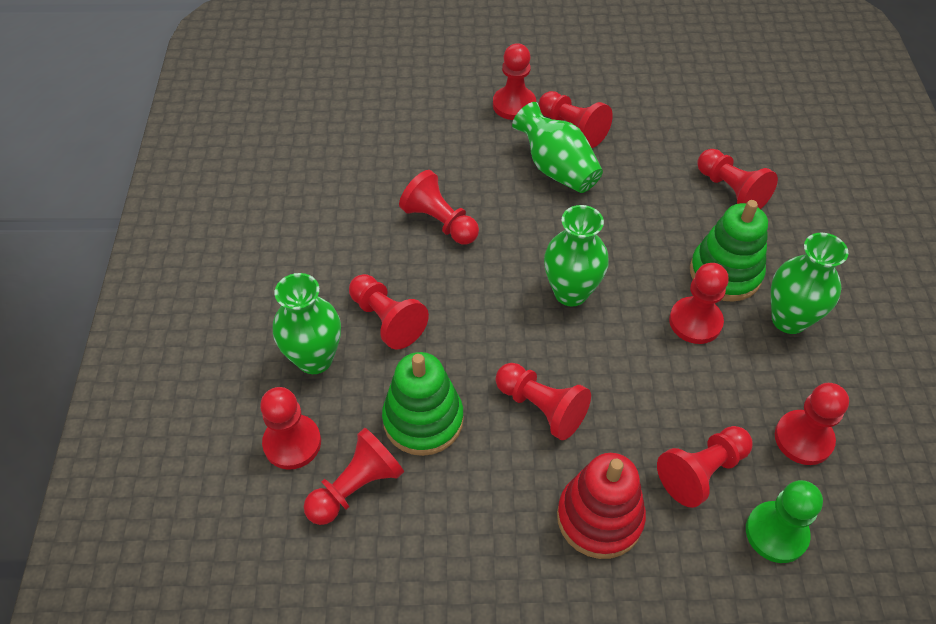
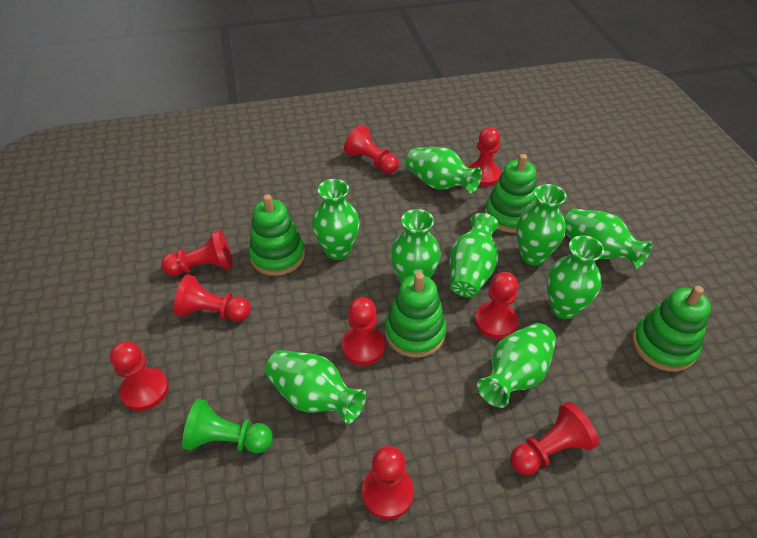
green stacking toy: 2 -> 4
green vase: 4 -> 9
red pawn: 11 -> 9
red stacking toy: 1 -> 0

